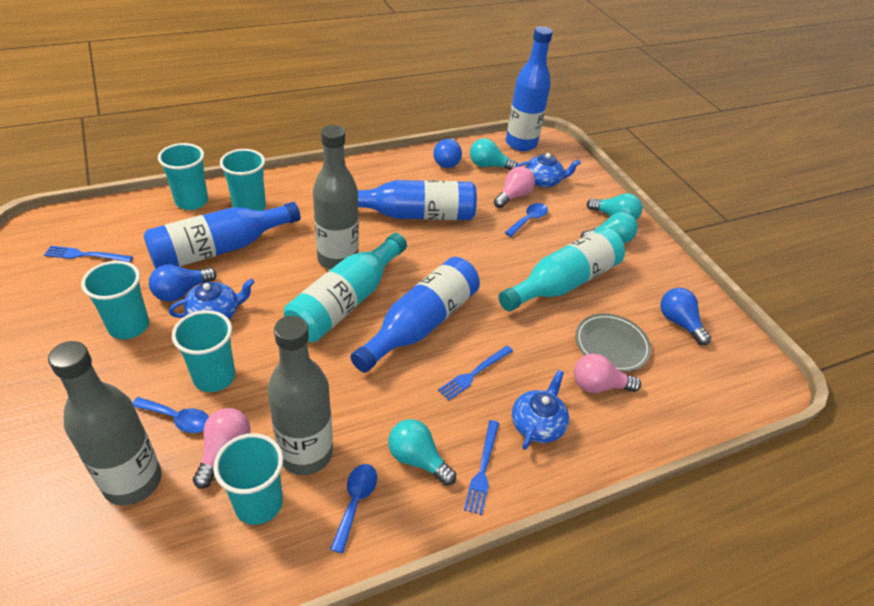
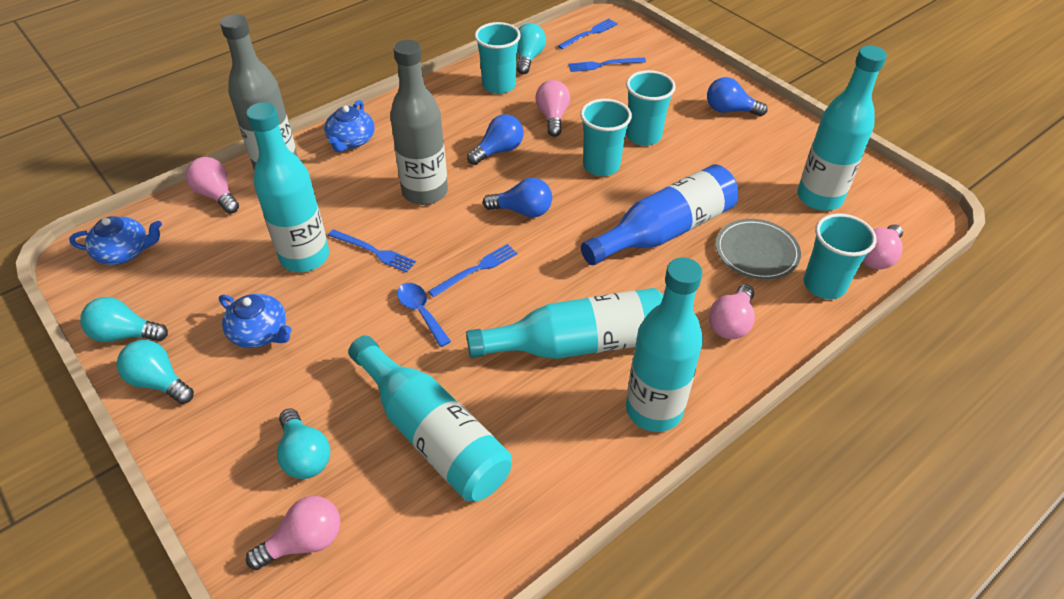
blue bottle: 4 -> 1
blue fork: 3 -> 4
blue spoon: 3 -> 1
grey bottle: 3 -> 2
pink light bulb: 3 -> 5
turquoise bottle: 2 -> 5
turquoise cup: 5 -> 4

